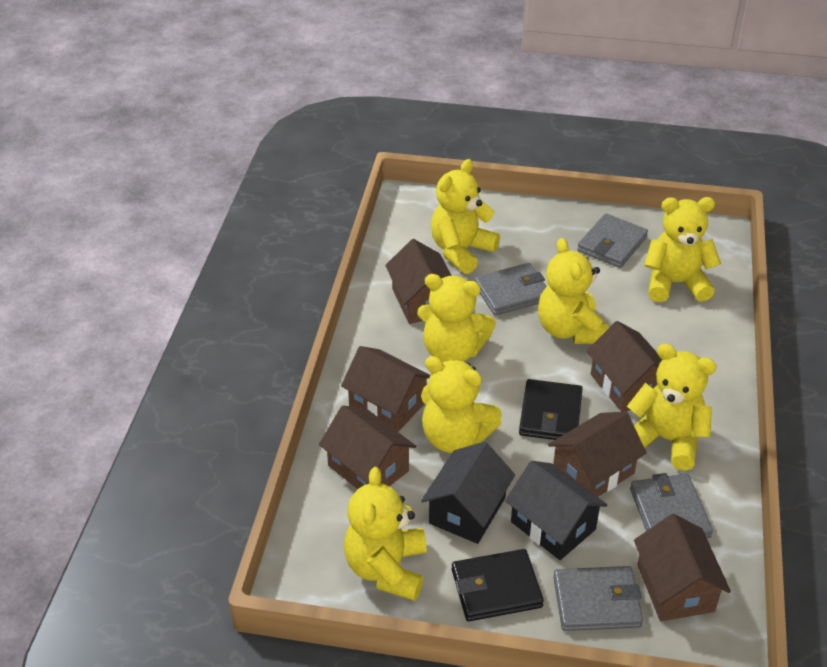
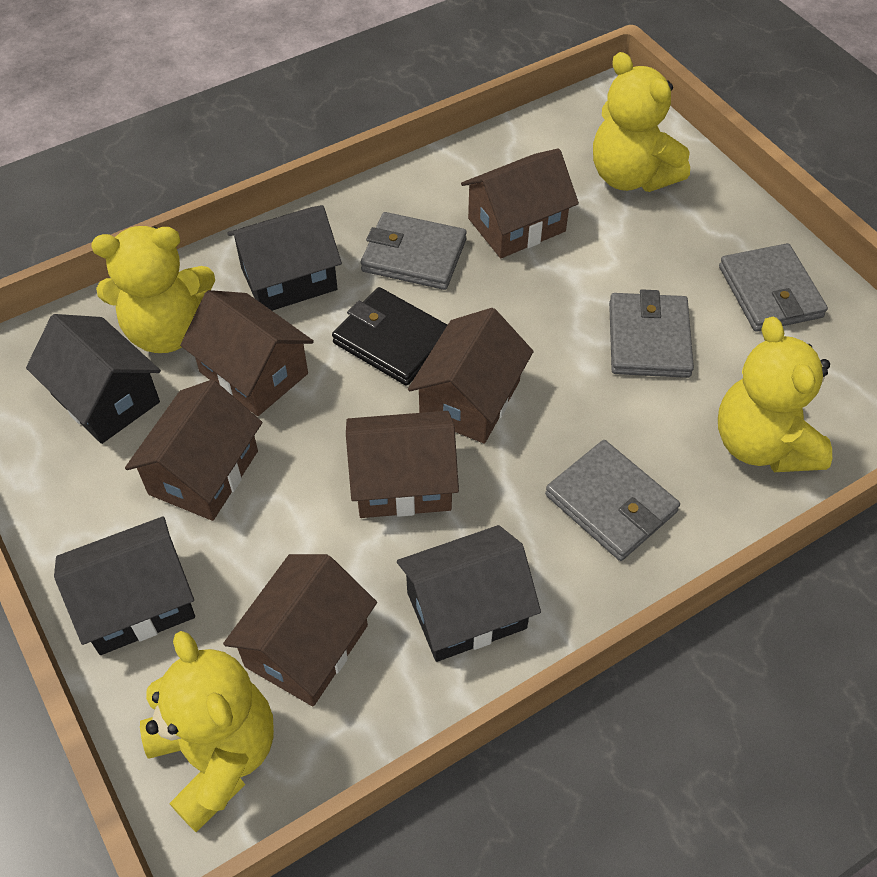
black house: 2 -> 4
black wallet: 2 -> 1
yellow teddy bear: 7 -> 4

